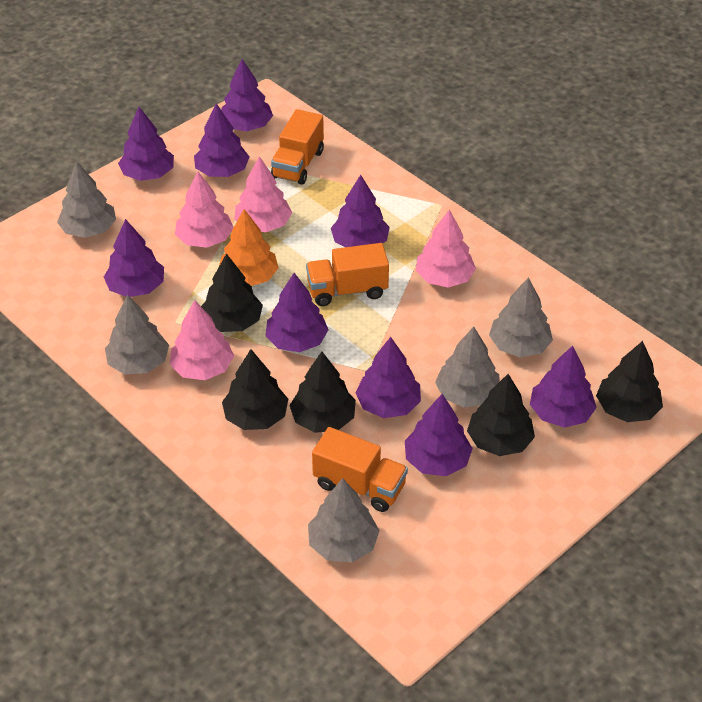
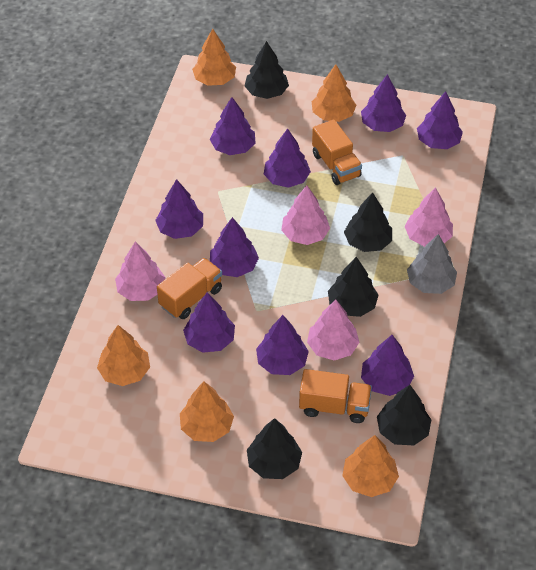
grey tree: 5 -> 1
orange tree: 1 -> 5

